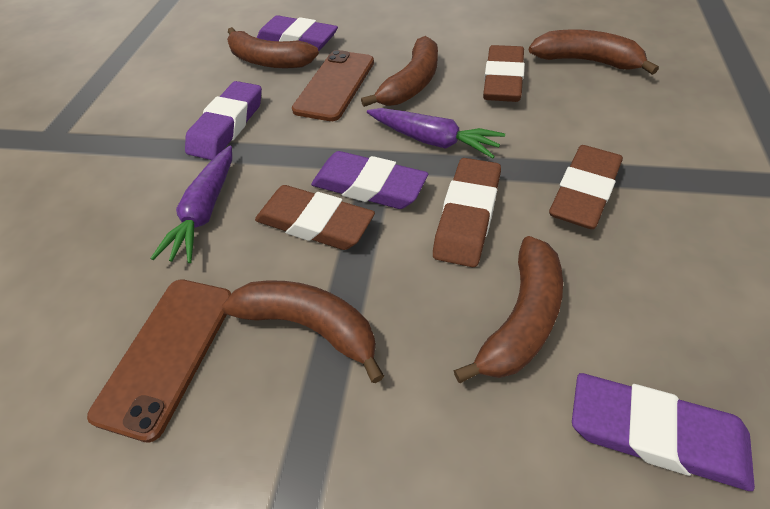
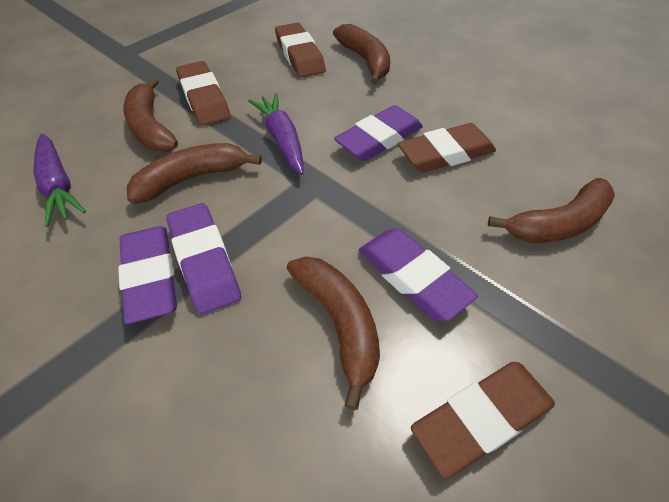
brown phone: 2 -> 0

